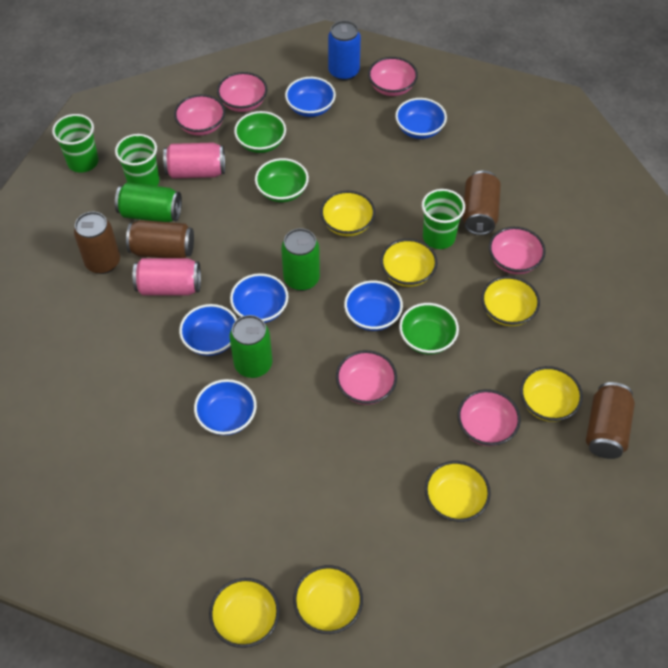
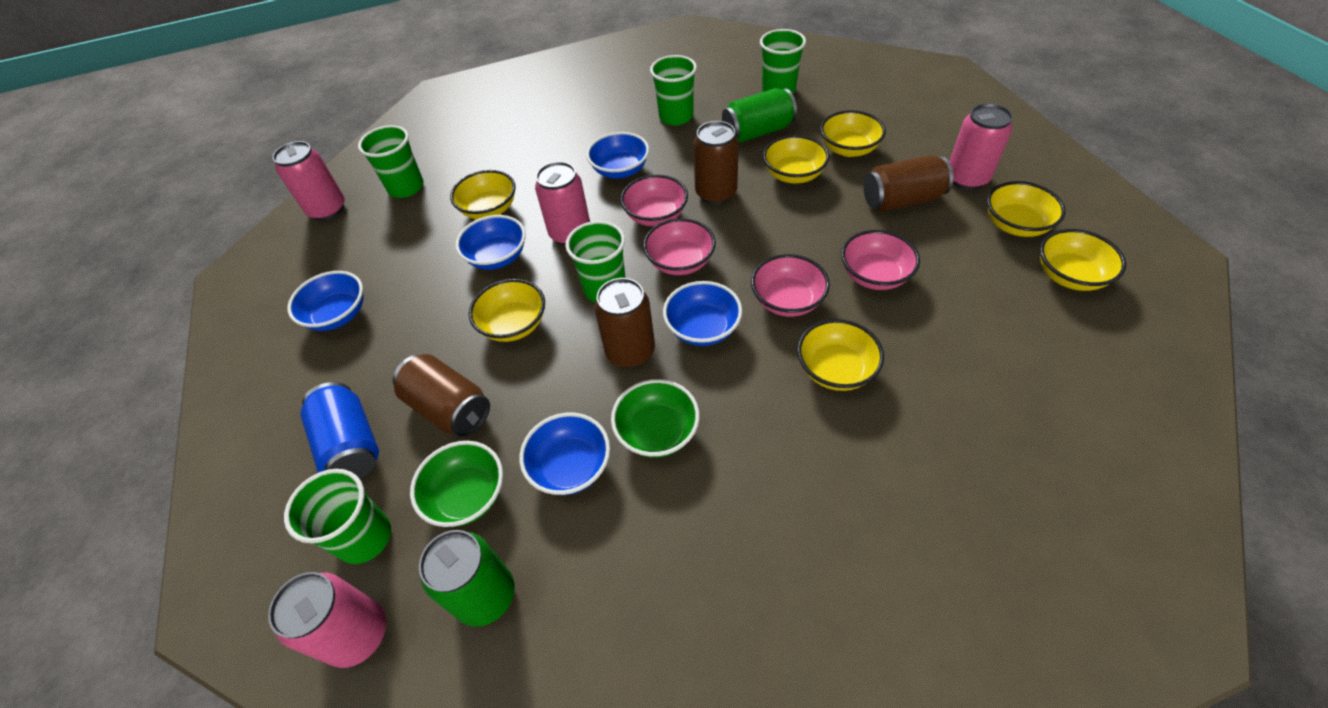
blue bowl: 6 -> 5
green bowl: 3 -> 2
green can: 3 -> 2
green cup: 3 -> 5
pink bowl: 6 -> 4
pink can: 2 -> 4

